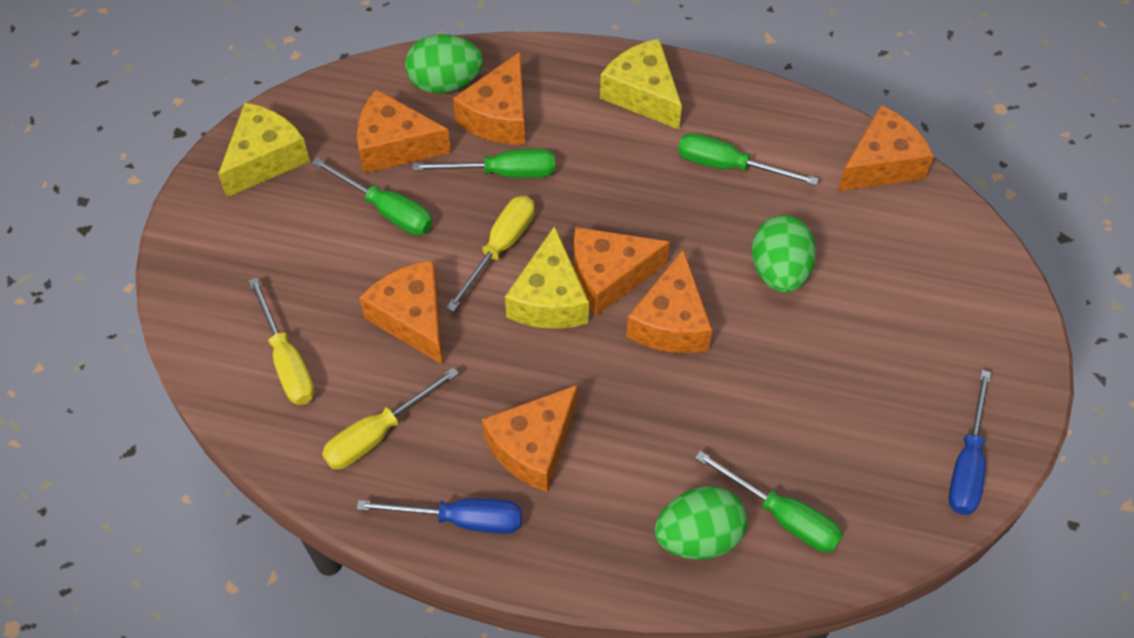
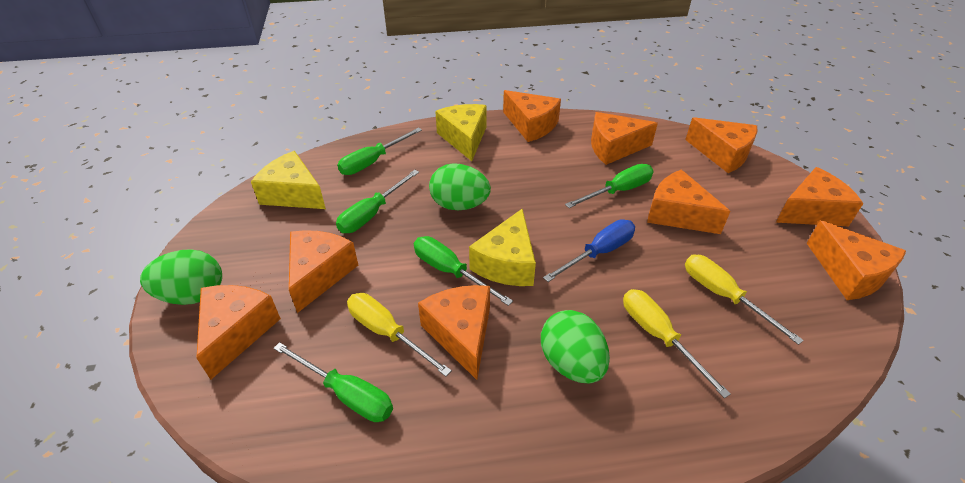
blue screwdriver: 2 -> 1
green screwdriver: 4 -> 5
orange cheese: 7 -> 9

